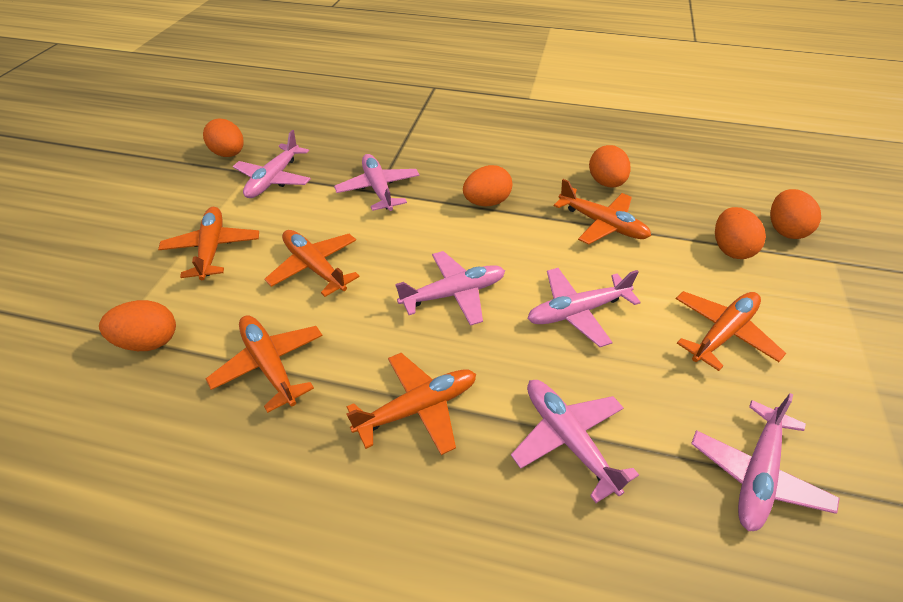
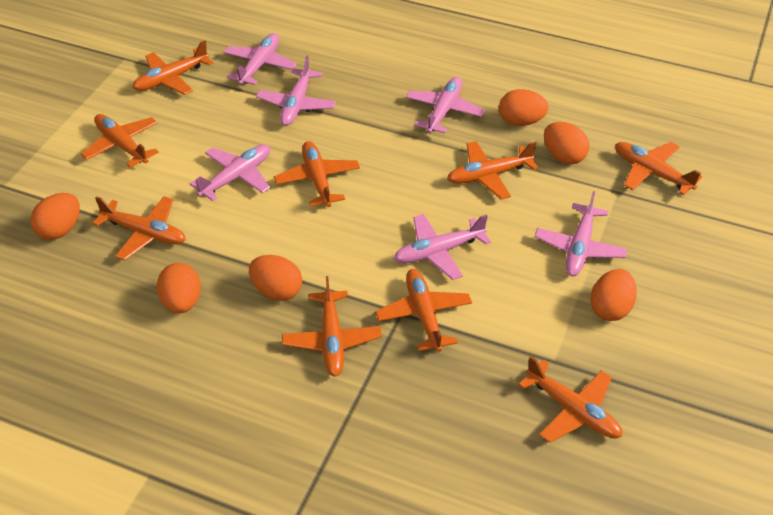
orange plane: 6 -> 9

